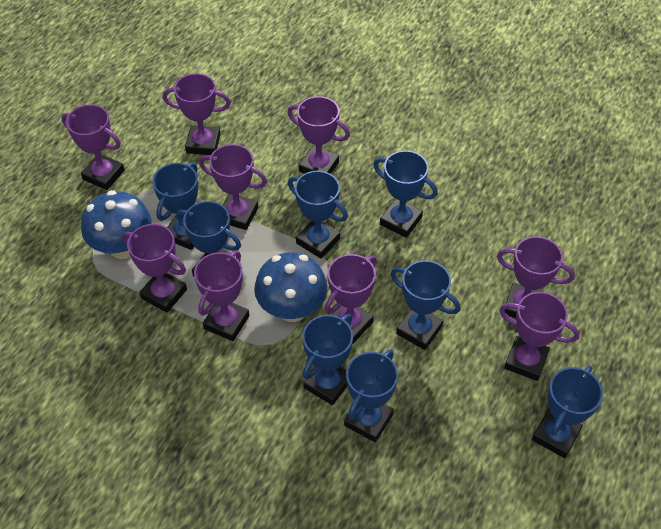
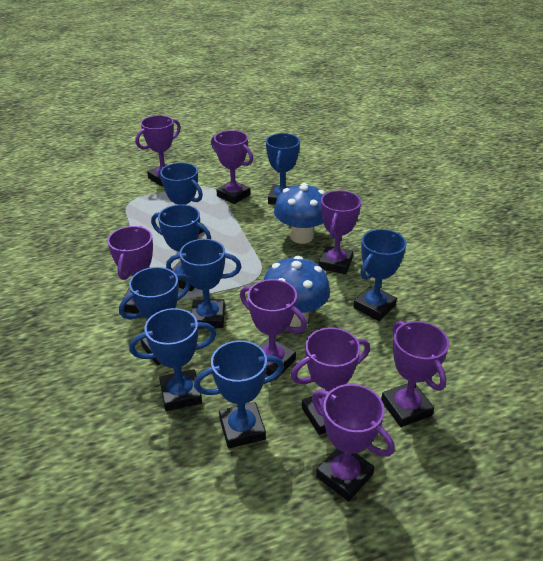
purple trophy: 9 -> 8

